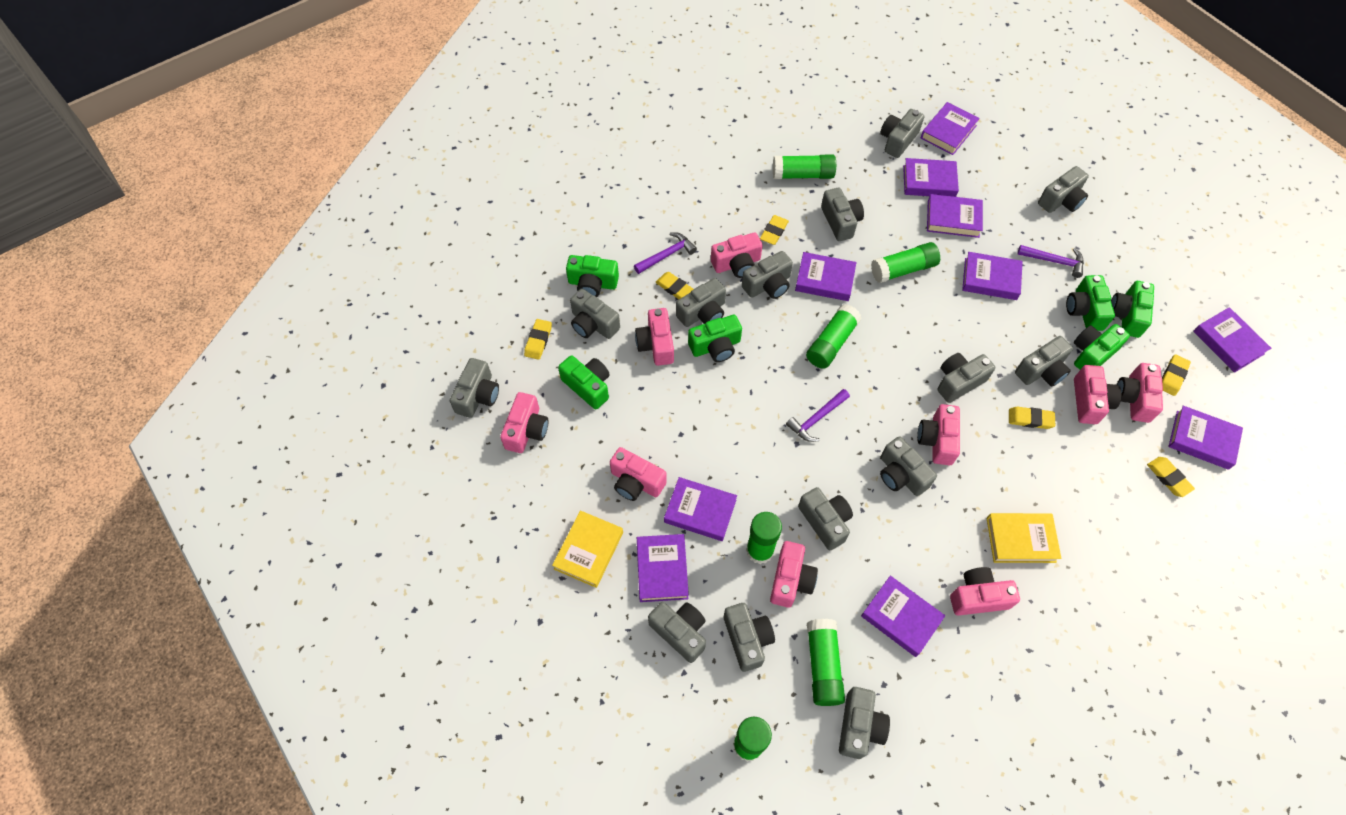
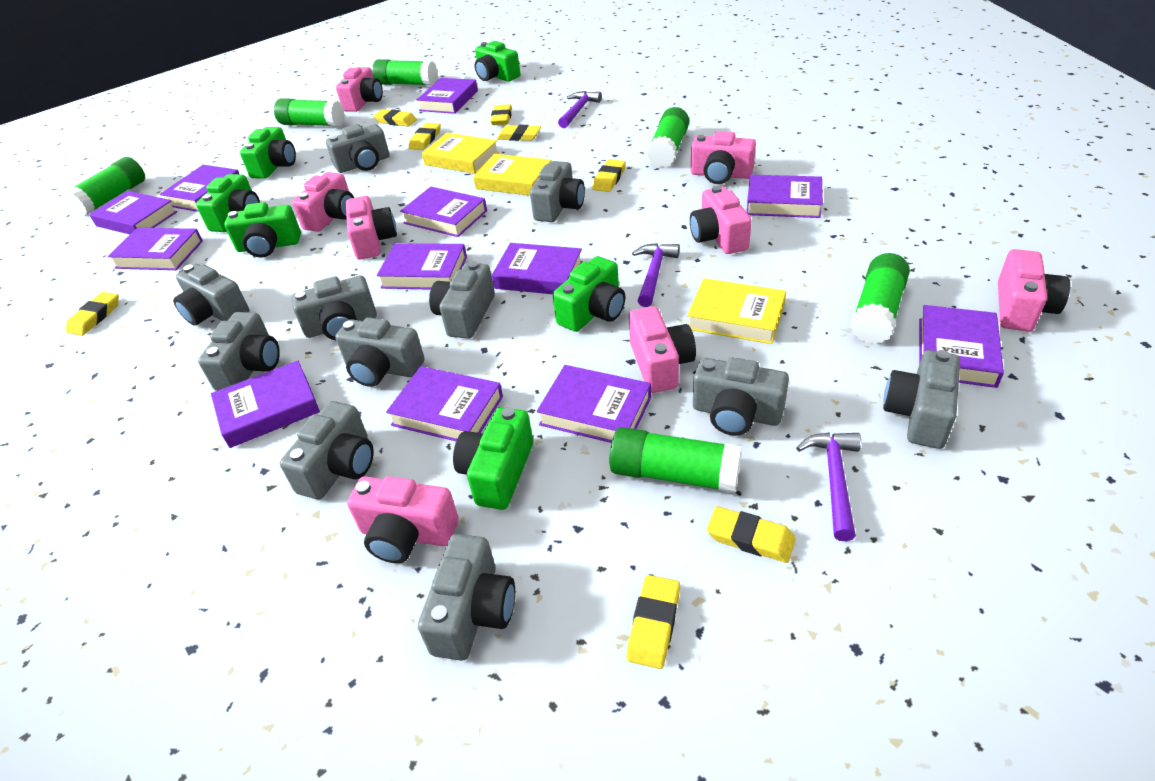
grey camera: 14 -> 11
pink camera: 9 -> 8
purple book: 10 -> 12
yellow book: 2 -> 3
yellow eraser: 6 -> 8

